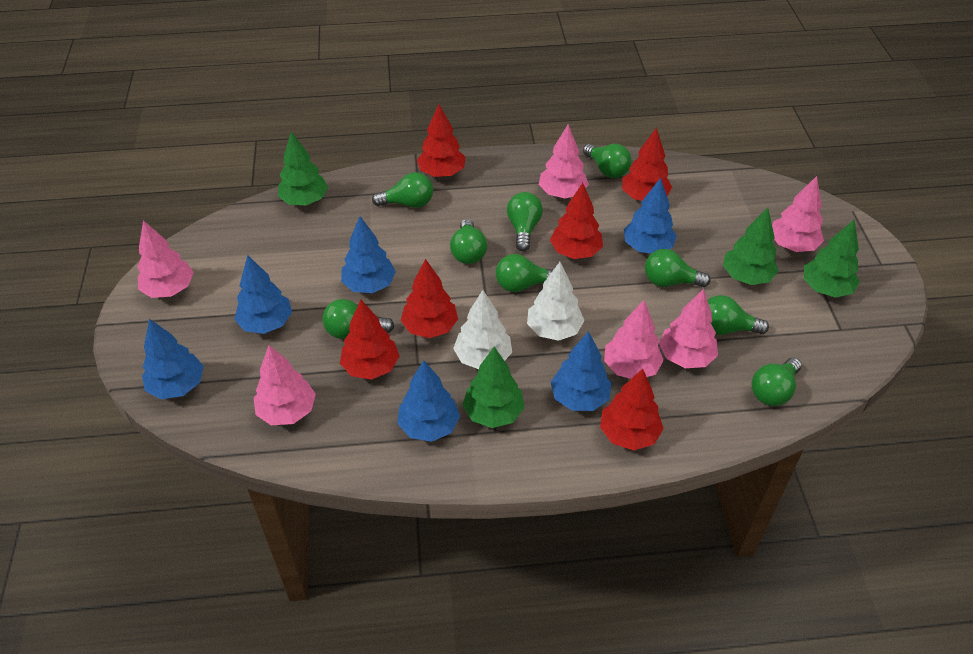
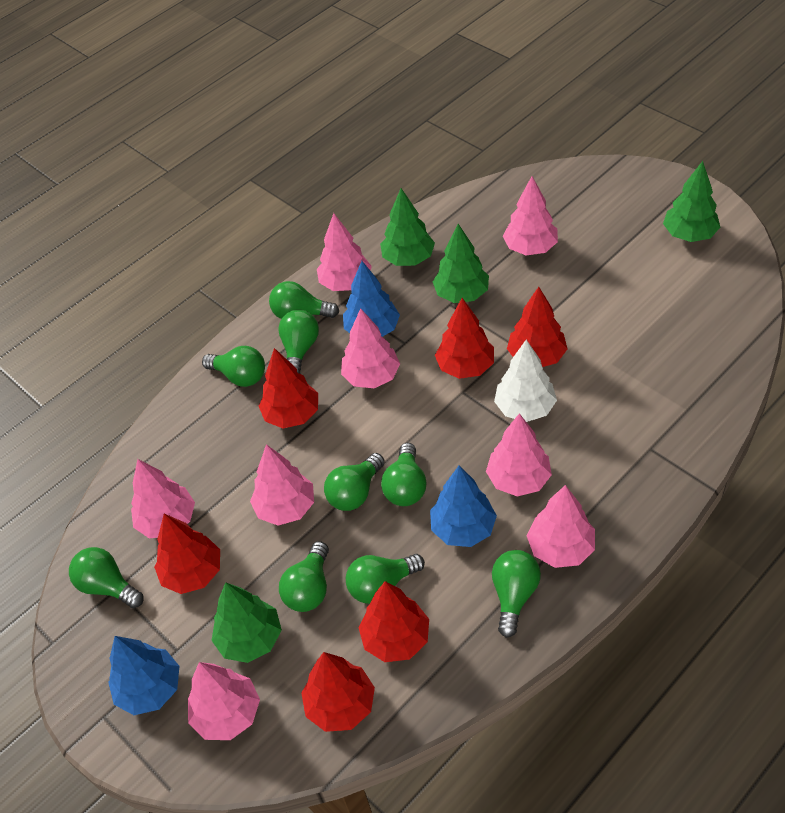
blue tree: 6 -> 3
pink tree: 6 -> 8
white tree: 2 -> 1

